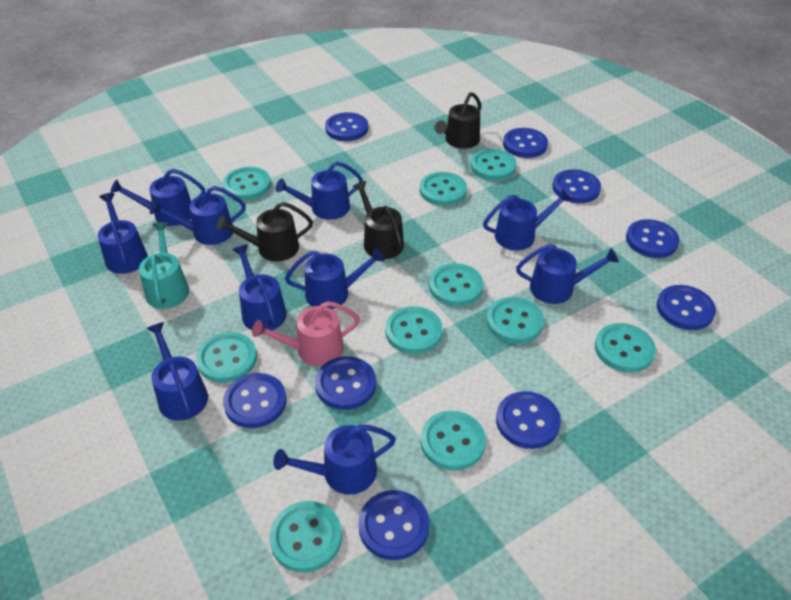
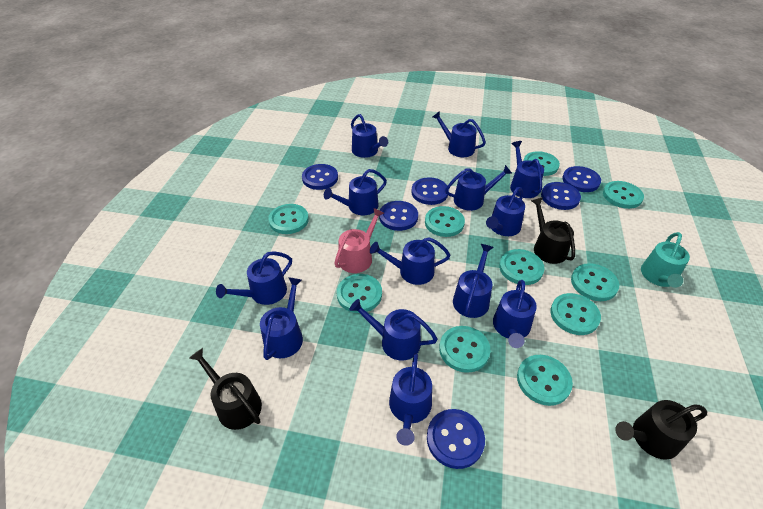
blue button: 9 -> 6
blue watering can: 10 -> 13

